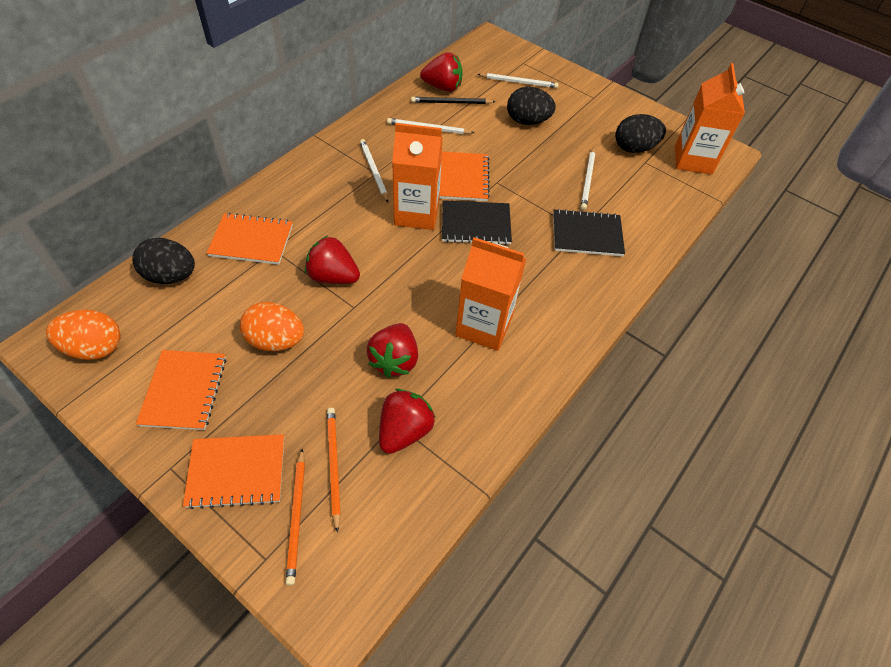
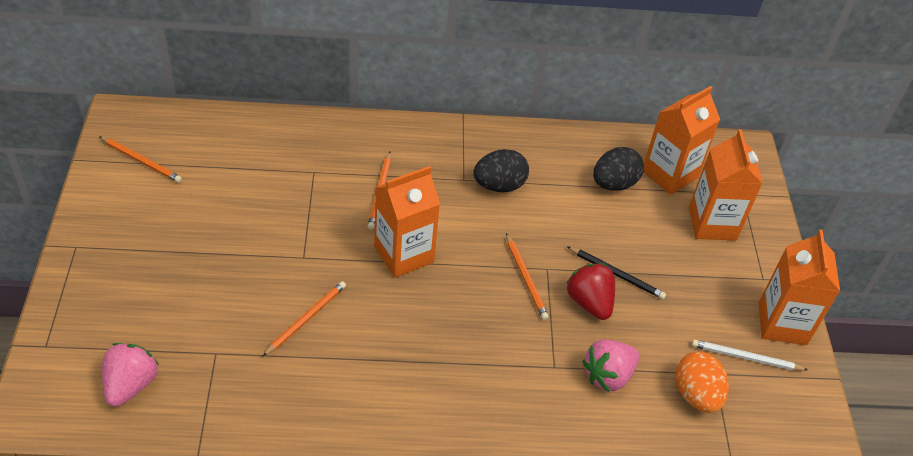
black egg: 3 -> 2
black notebook: 2 -> 0
orange carton: 3 -> 4
orange egg: 2 -> 1
orange notebook: 4 -> 0
orange pencil: 2 -> 4
pink strawberry: 0 -> 2
red strawberry: 4 -> 1
white pencil: 4 -> 1

